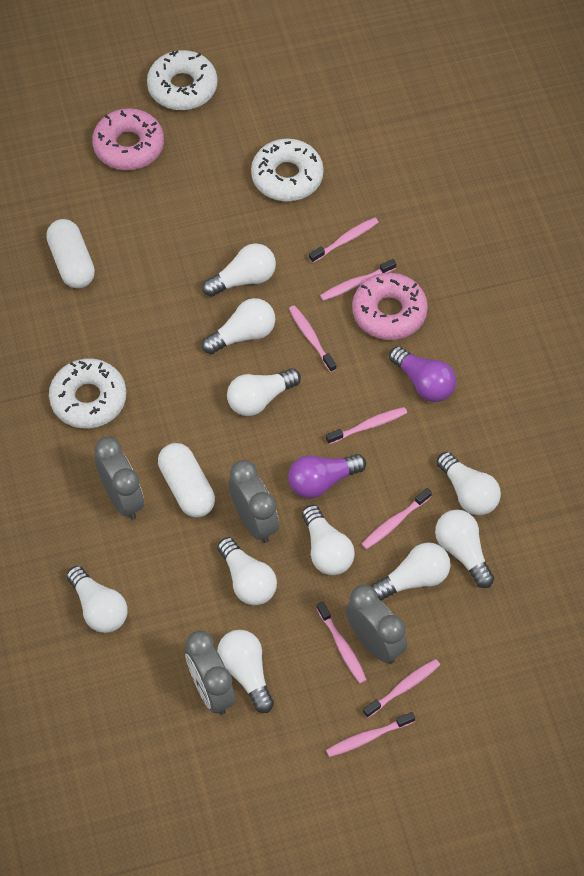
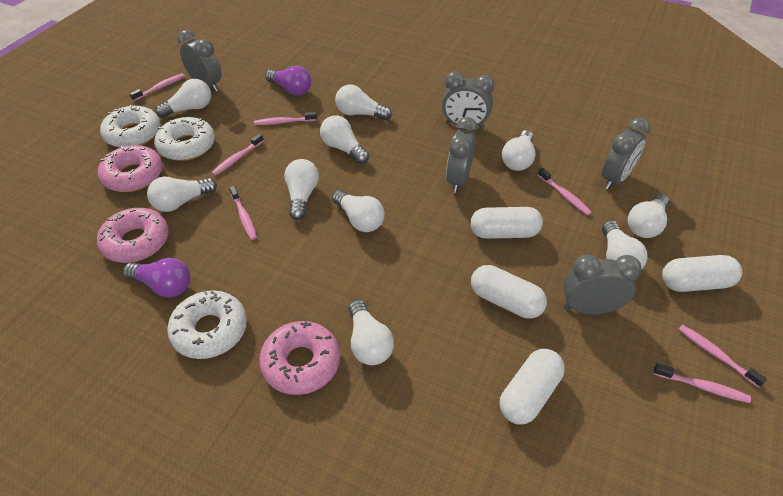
grey clock: 4 -> 5
pink donut: 2 -> 3
pink toothbrush: 8 -> 7
white capsule: 2 -> 4

